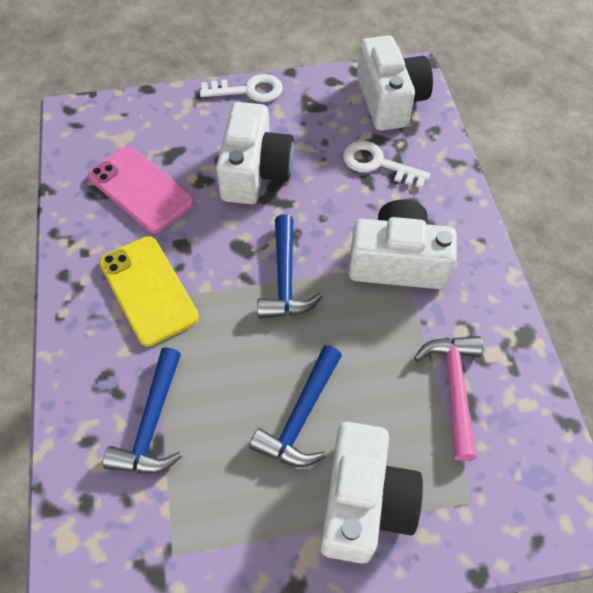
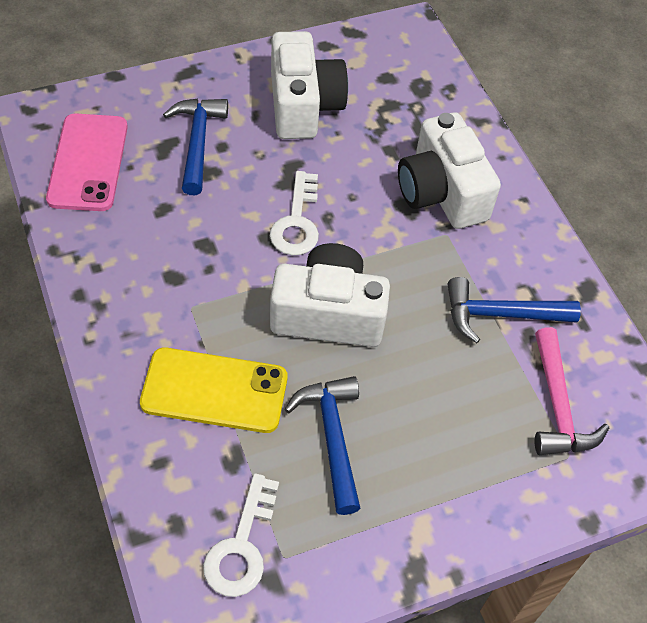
white camera: 4 -> 3

